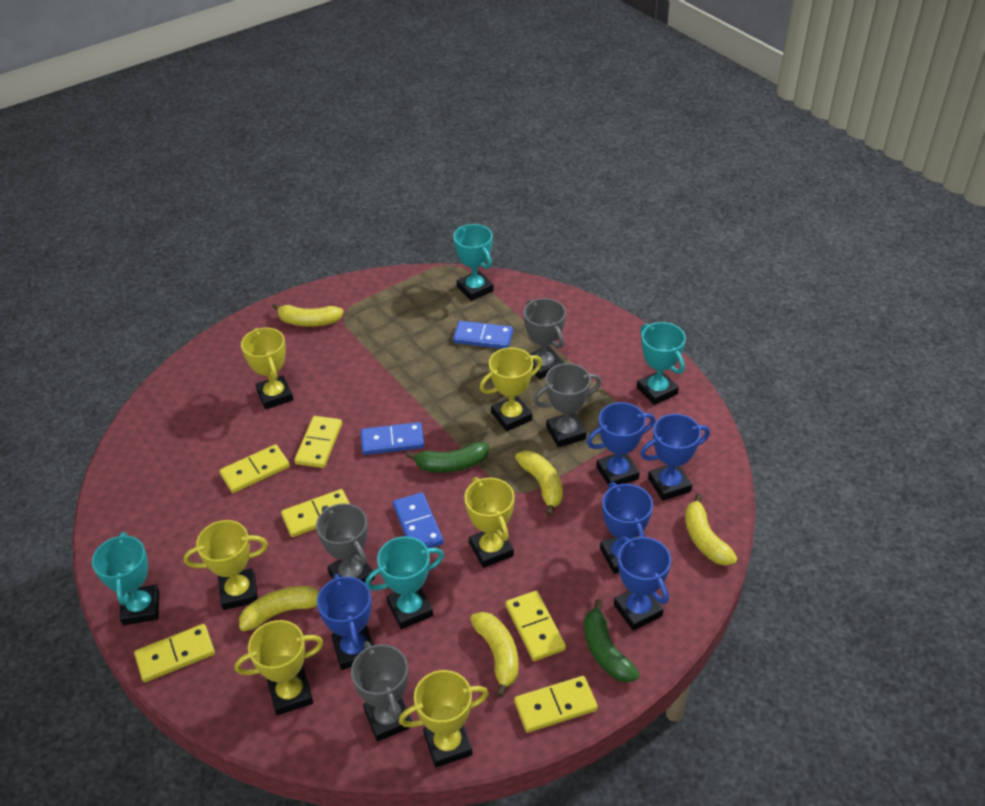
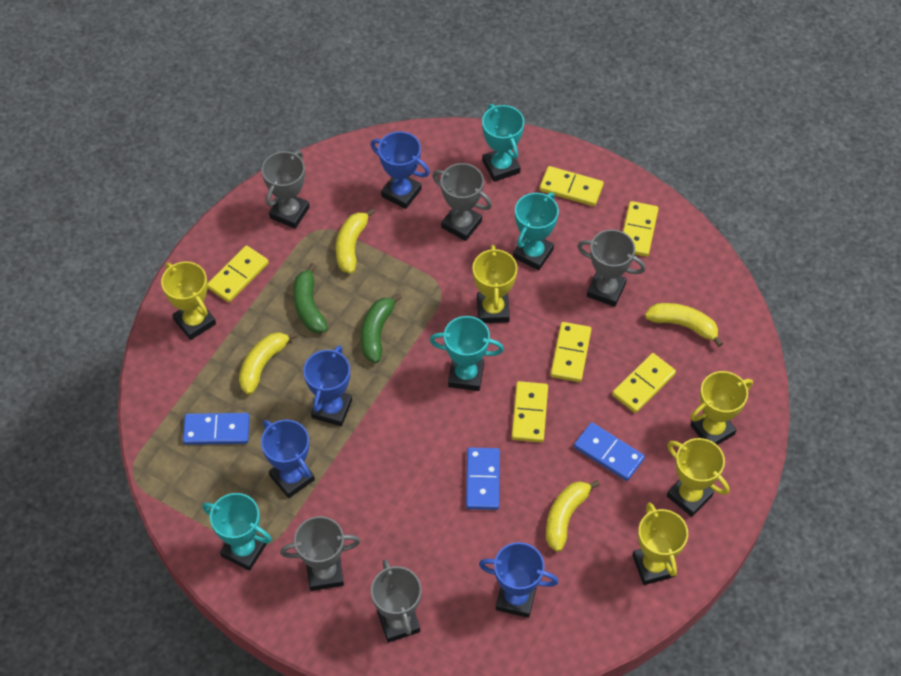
blue trophy: 5 -> 4
grey trophy: 4 -> 5
yellow banana: 5 -> 4
yellow trophy: 6 -> 5

